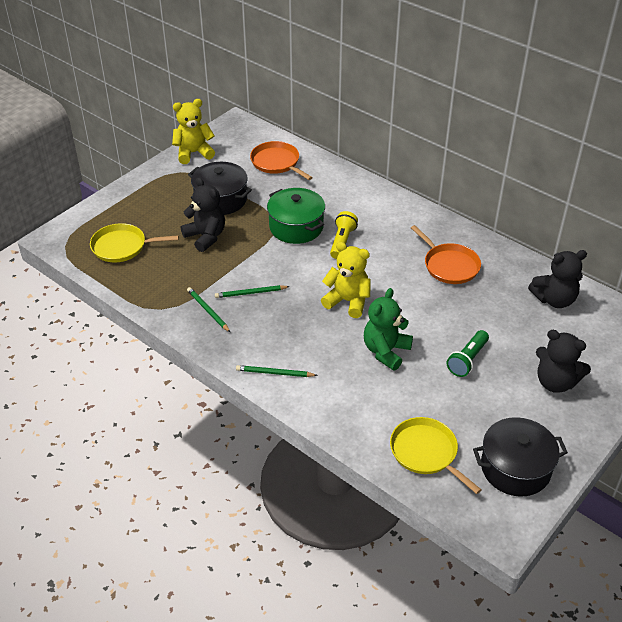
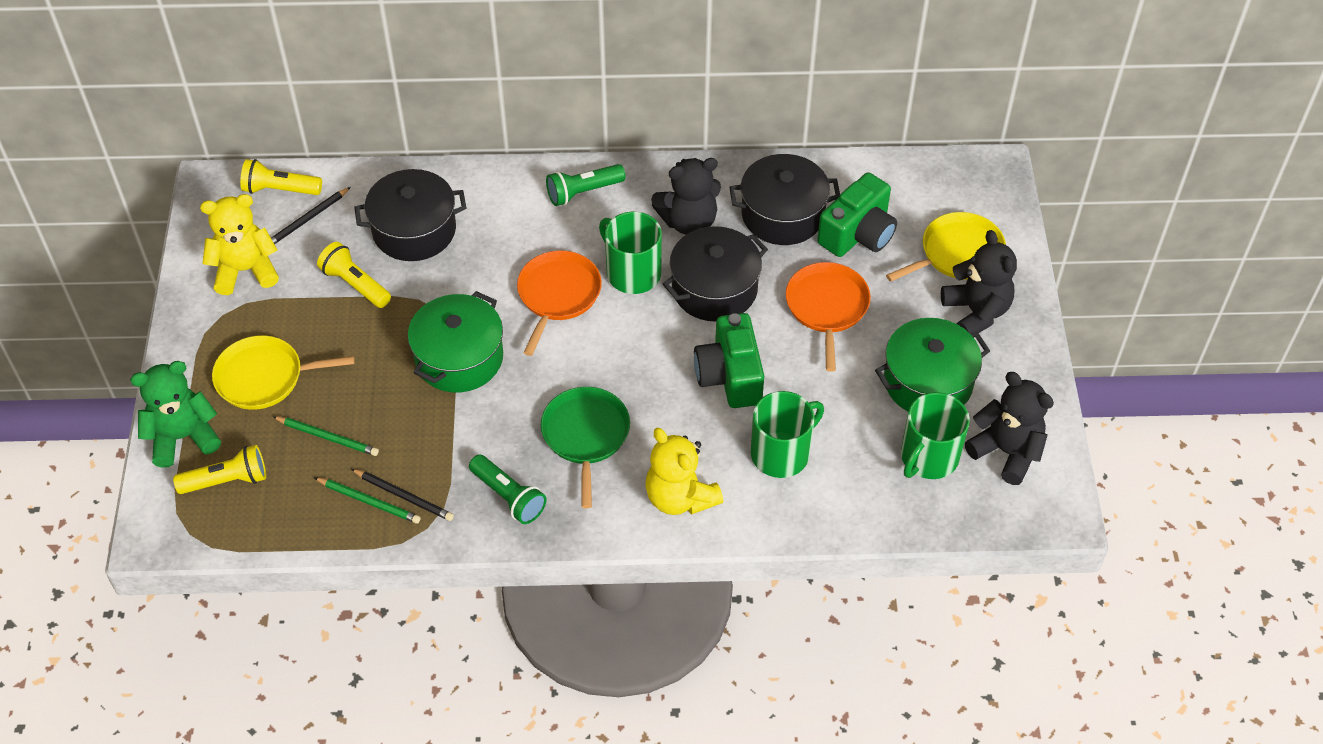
black pencil: 0 -> 2
black pot: 2 -> 3
green camera: 0 -> 2
green flashlight: 1 -> 2
green mug: 0 -> 3
green pan: 0 -> 1
green pencil: 3 -> 2
green pot: 1 -> 2
yellow flashlight: 1 -> 3

